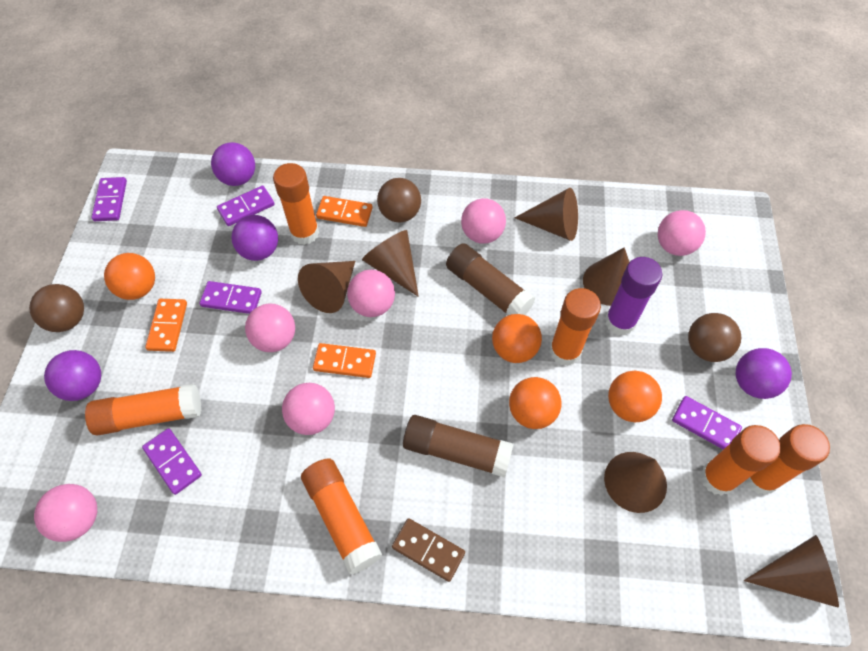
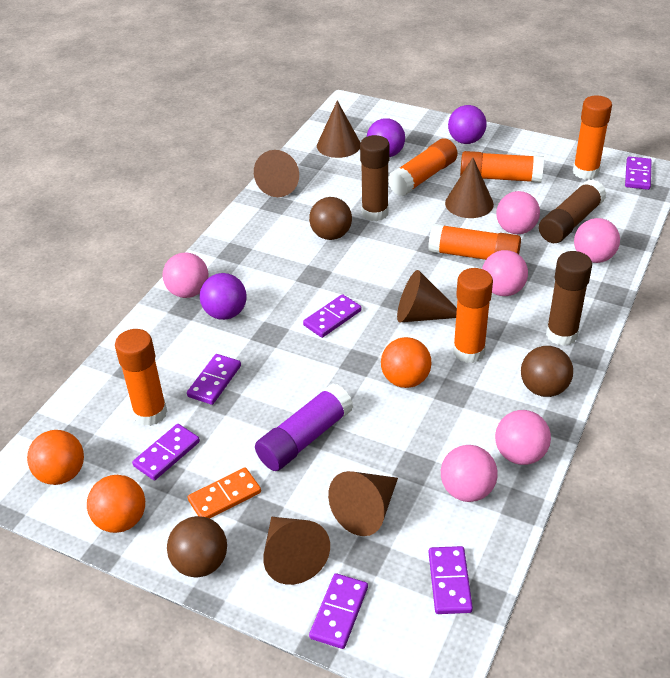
brown domino: 1 -> 0
brown glue stick: 2 -> 3
orange ball: 4 -> 3
orange domino: 3 -> 1
purple ball: 4 -> 3
purple domino: 5 -> 6

